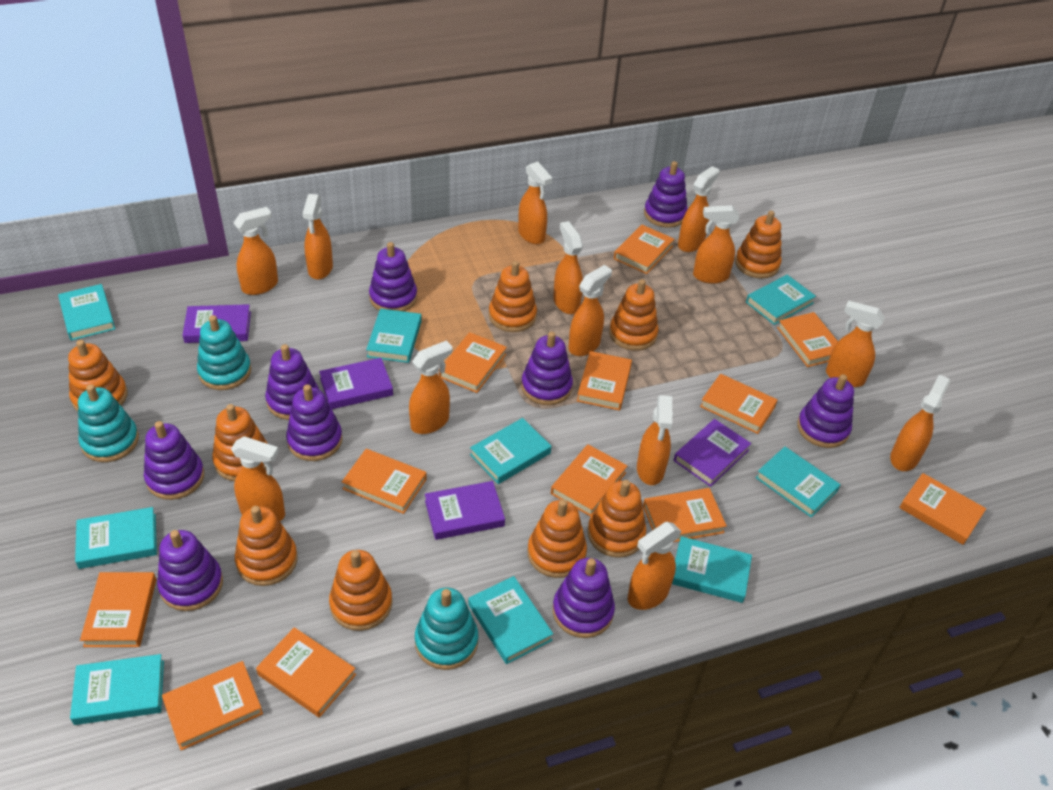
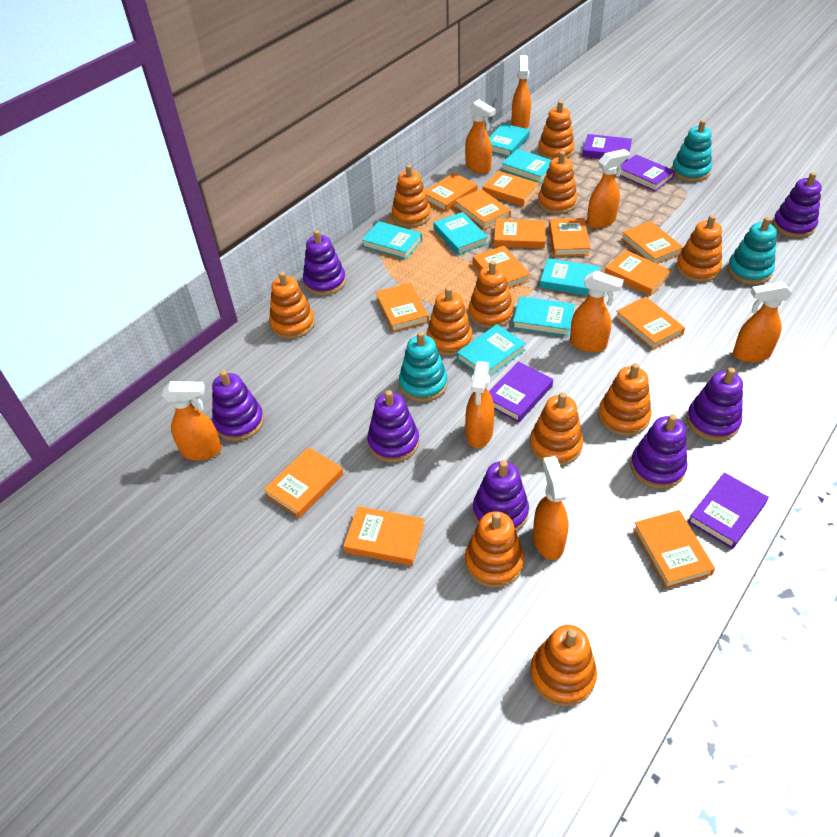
orange book: 12 -> 13
orange spray bottle: 13 -> 8
orange stacking toy: 9 -> 11
purple stacking toy: 9 -> 7
turquoise book: 9 -> 7

